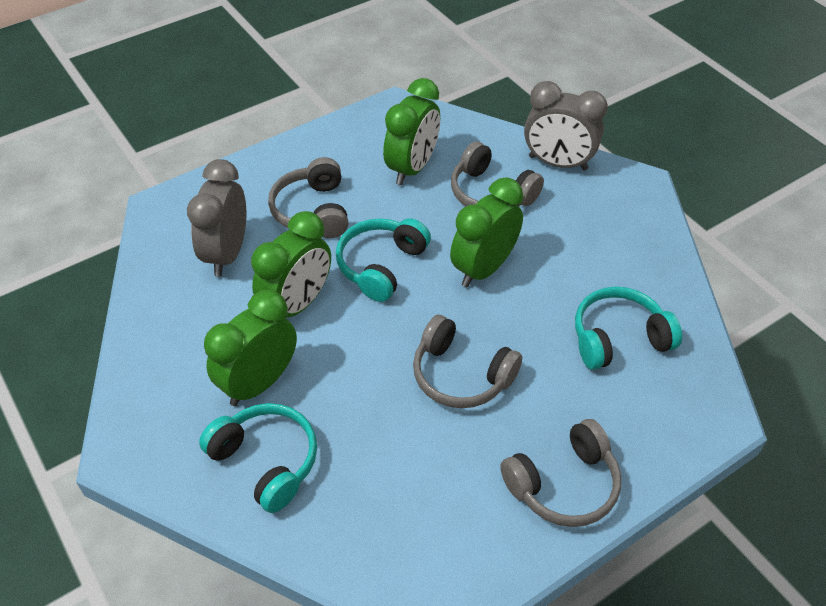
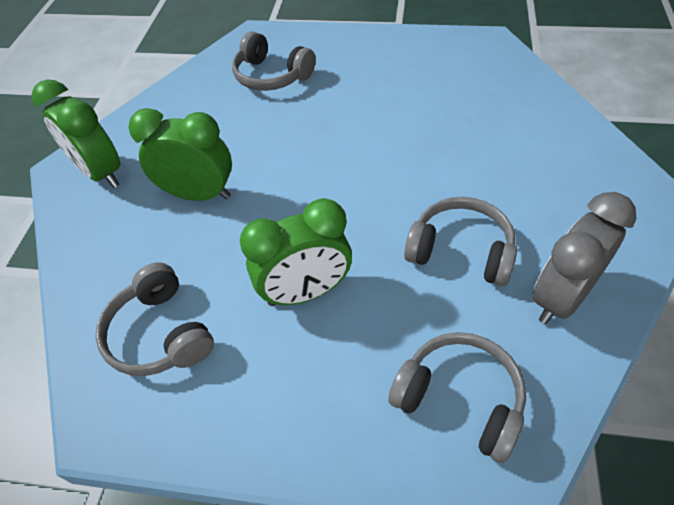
green clock: 4 -> 3
grey clock: 2 -> 1
turquoise headphones: 3 -> 0

